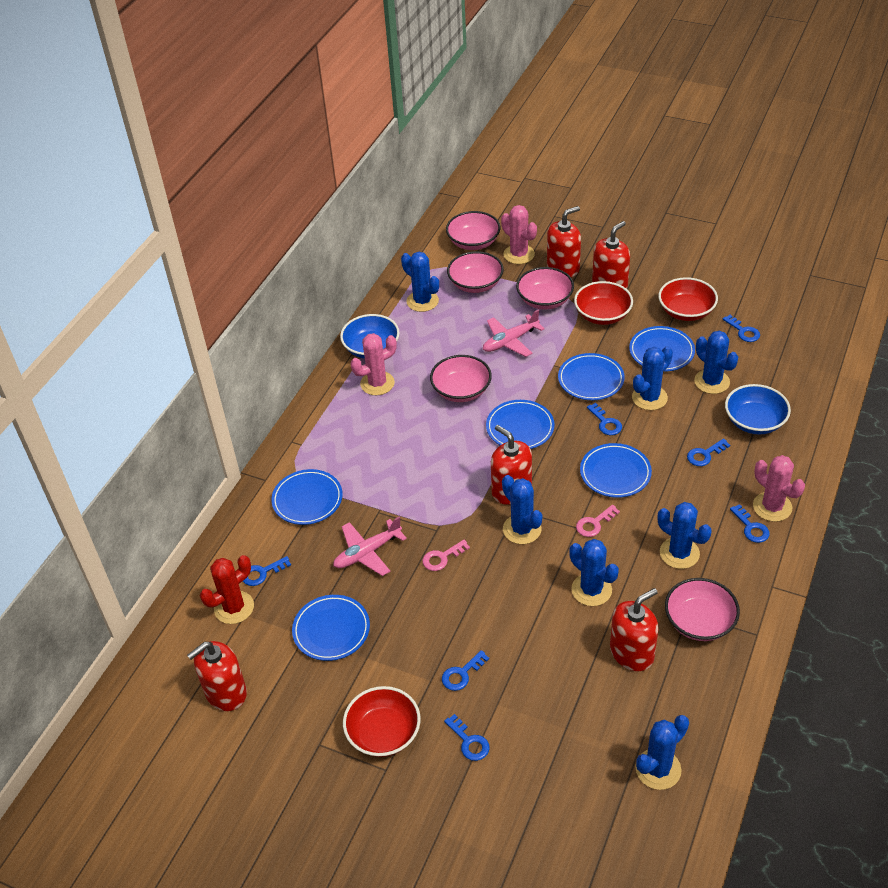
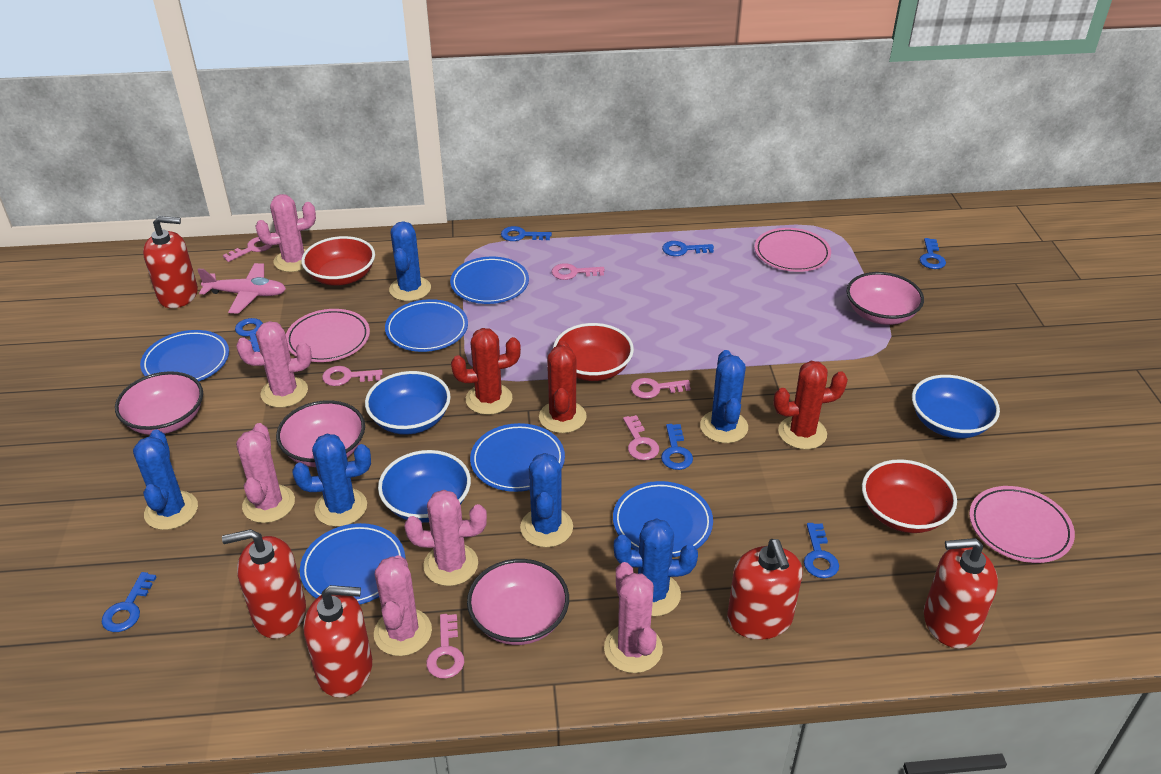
blue bowl: 2 -> 3
blue cactus: 7 -> 6
pink bowl: 5 -> 4
pink cactus: 3 -> 6
pink key: 2 -> 6
pink plane: 2 -> 1
pink plate: 0 -> 3
red cactus: 1 -> 3

